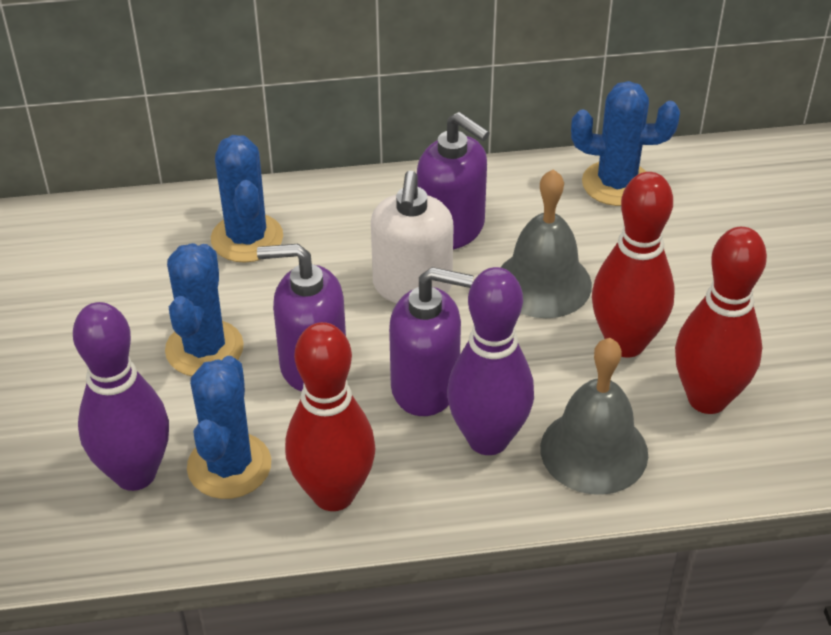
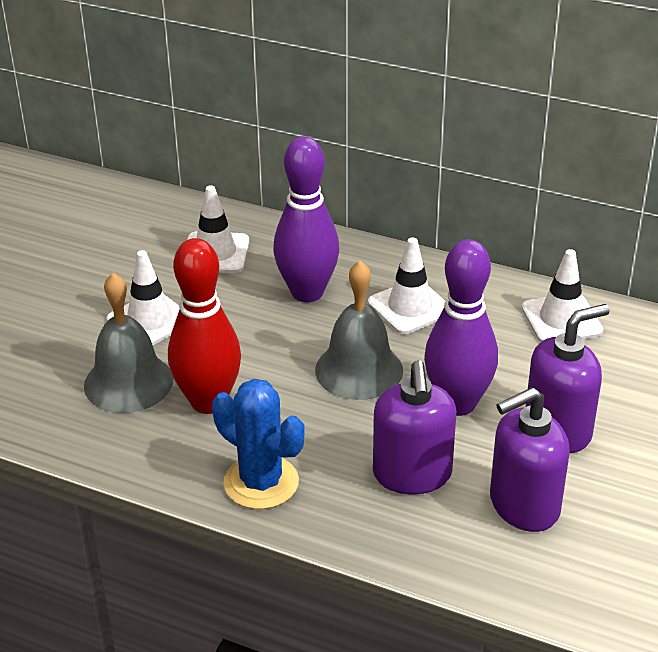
blue cactus: 4 -> 1
red bowling pin: 3 -> 1
white soap dispenser: 1 -> 0
white traffic cone: 0 -> 4

